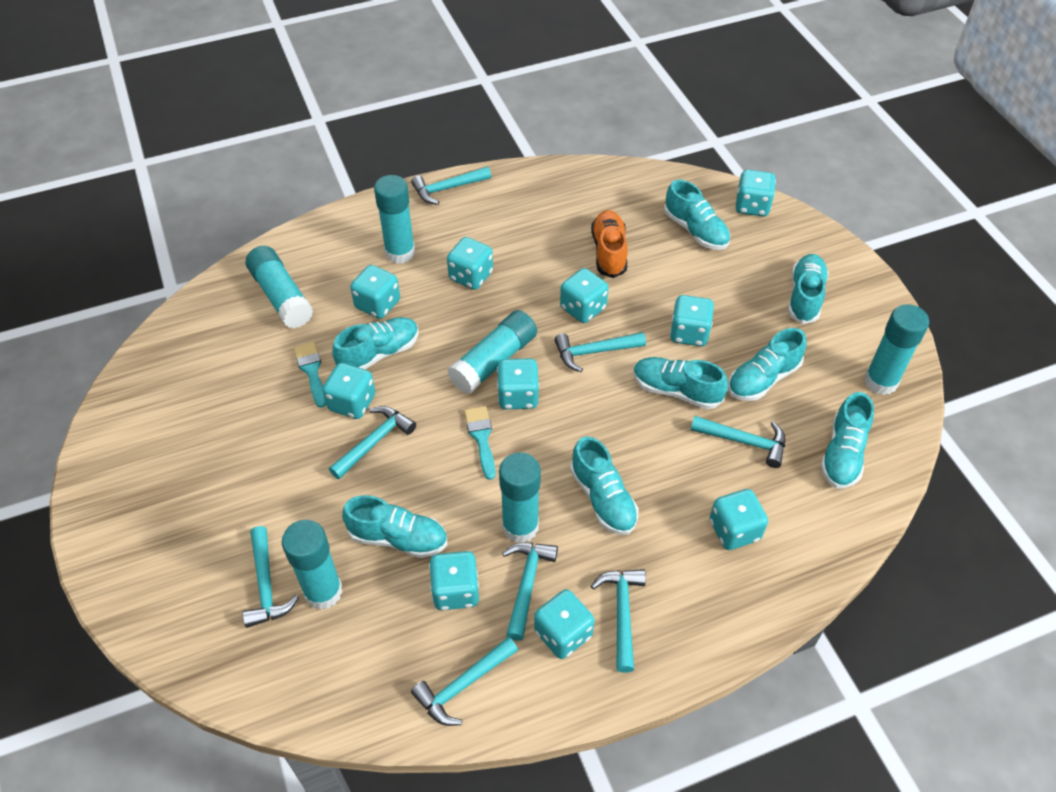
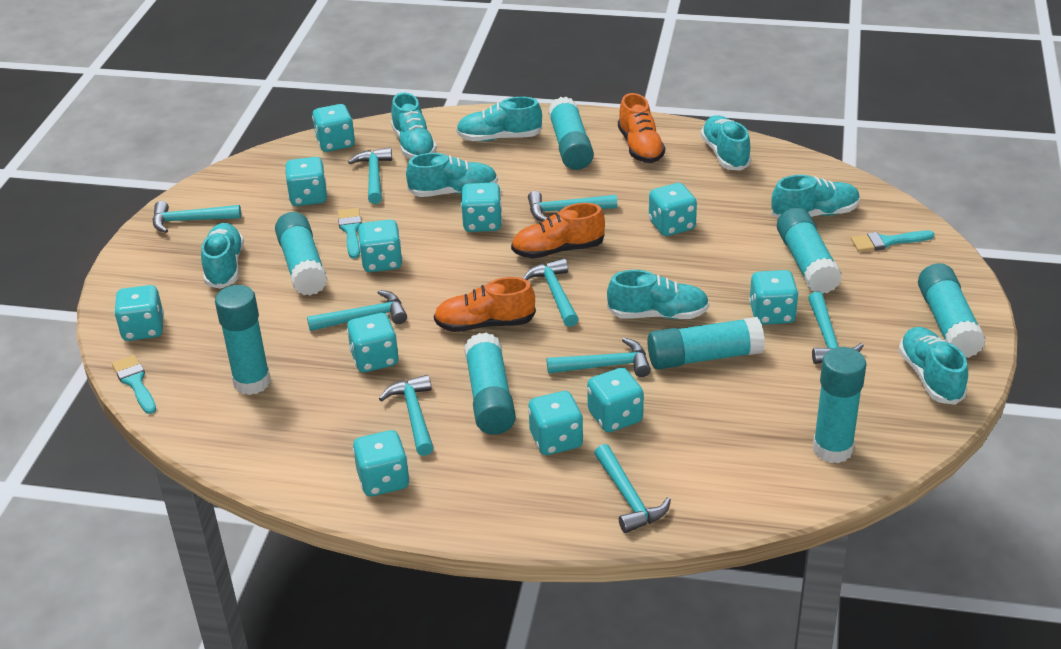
orange shoe: 1 -> 3
turquoise brush: 2 -> 3
turquoise dice: 10 -> 11
turquoise glue stick: 6 -> 8
turquoise hammer: 8 -> 9

